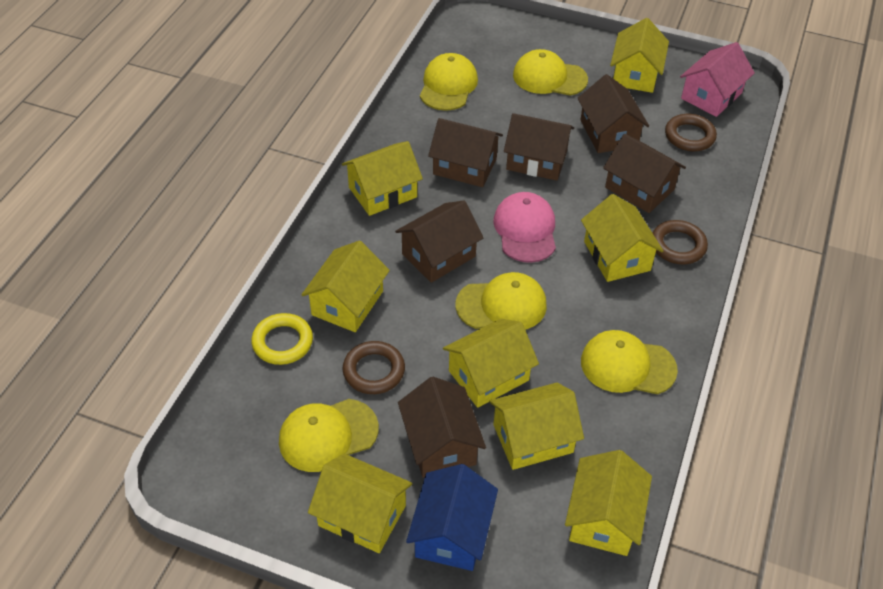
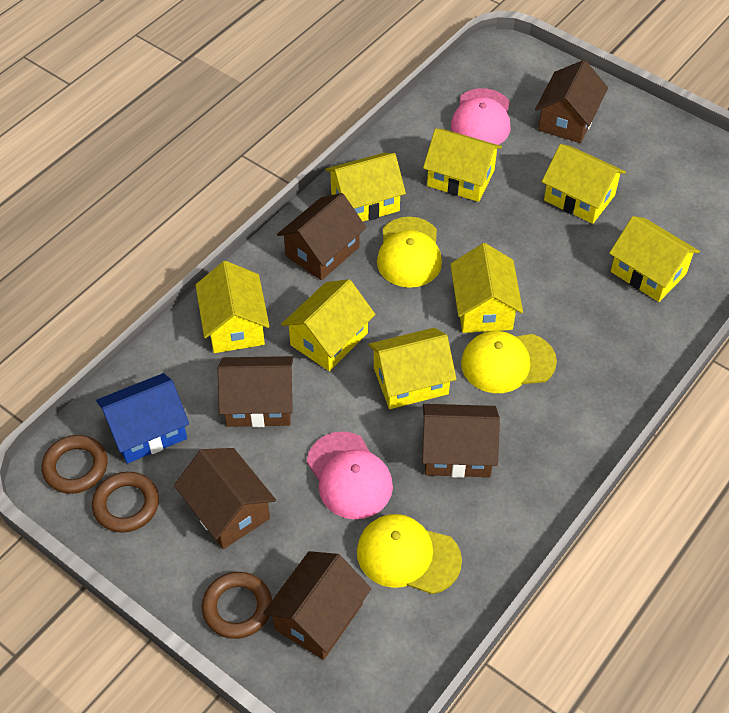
pink cap: 1 -> 2
pink house: 1 -> 0
yellow cap: 5 -> 3
yellow ring: 1 -> 0

